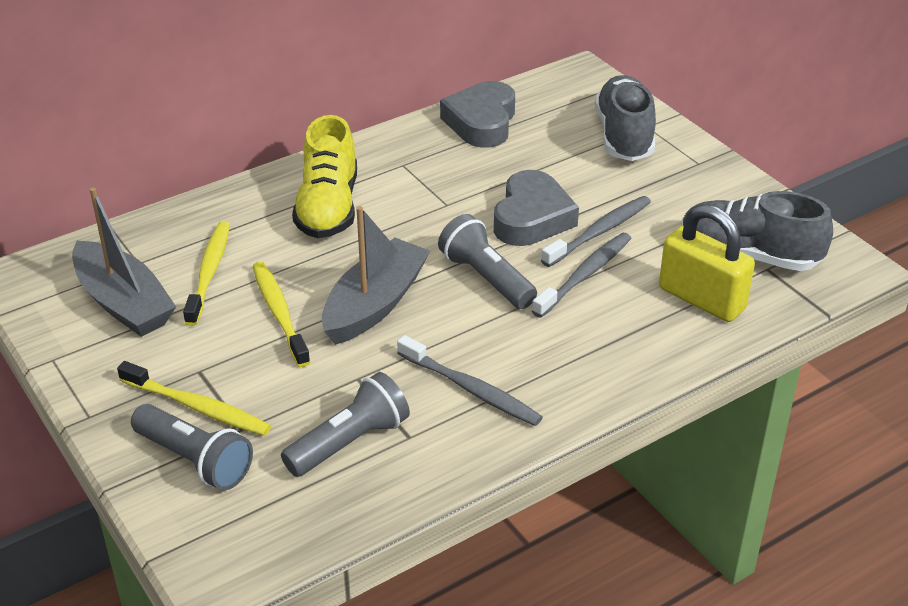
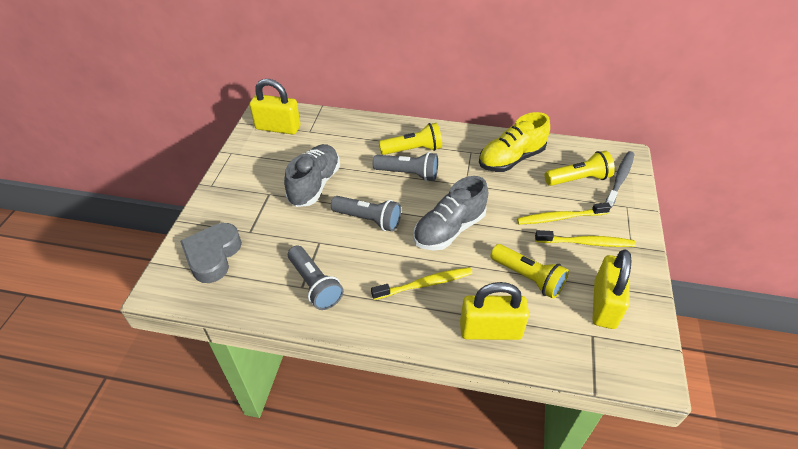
grey boat: 2 -> 0
grey heart: 2 -> 1
grey toothbrush: 3 -> 1
yellow flashlight: 0 -> 3
yellow padlock: 1 -> 3

